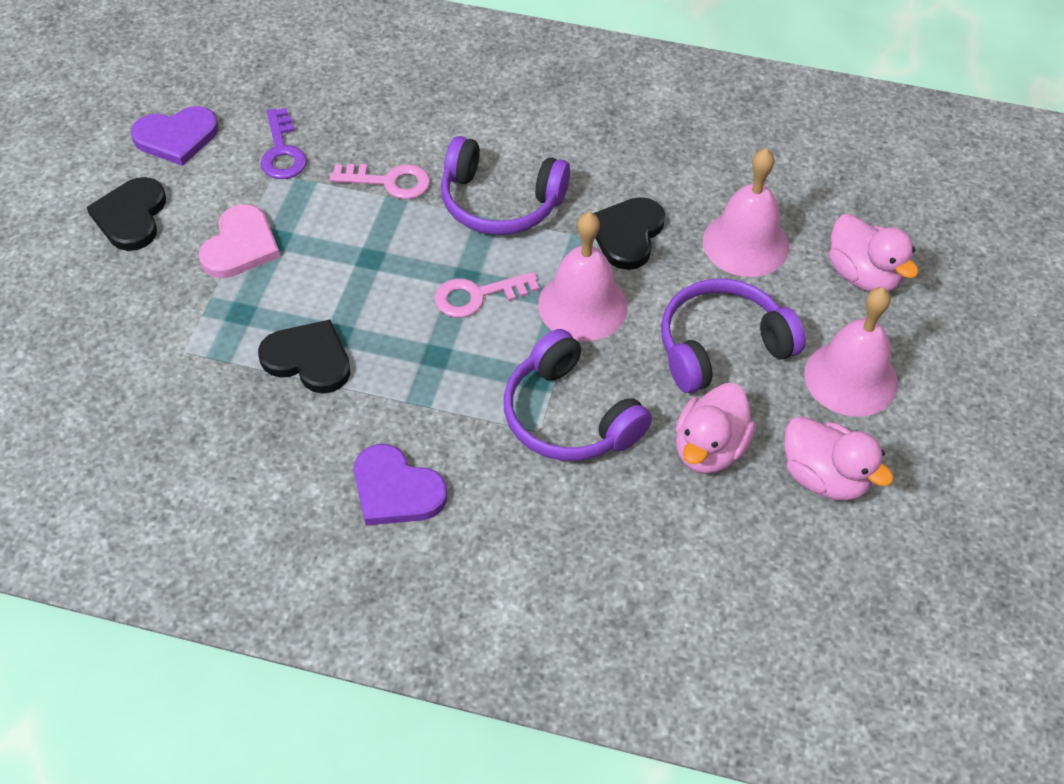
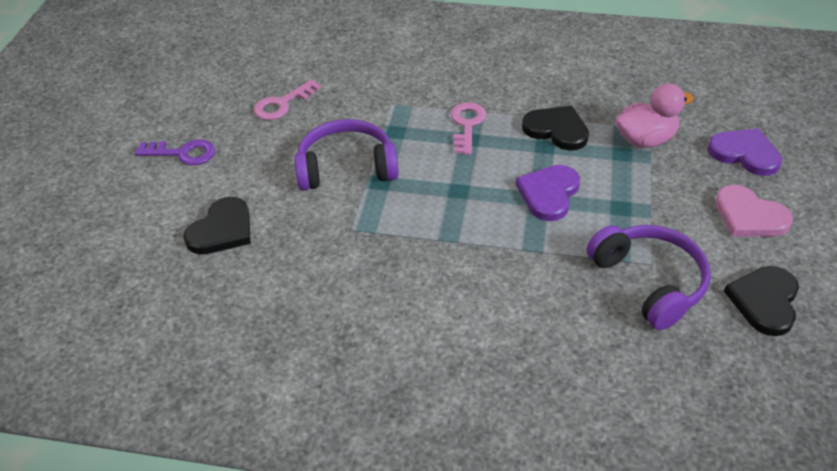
pink bell: 3 -> 0
pink duck: 3 -> 1
purple headphones: 3 -> 2

